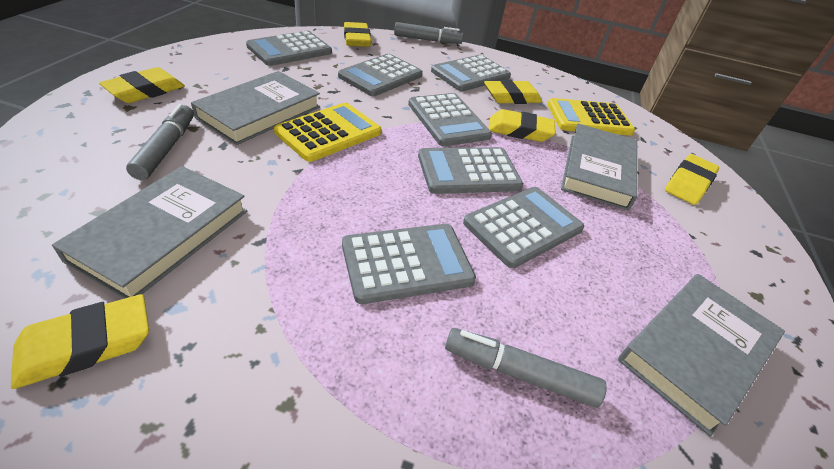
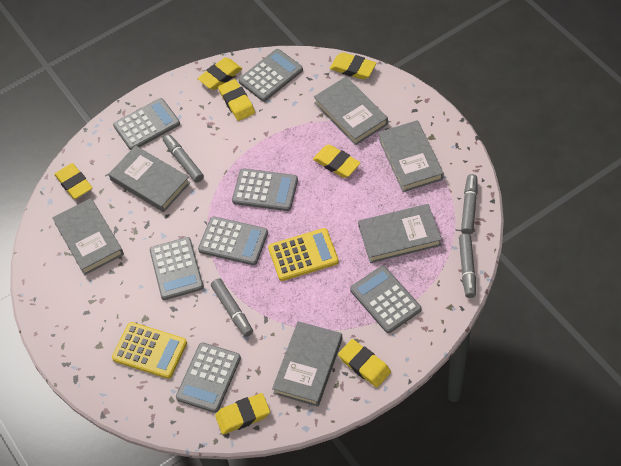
grey book: 4 -> 6
grey marker: 3 -> 4
yellow eraser: 6 -> 7

